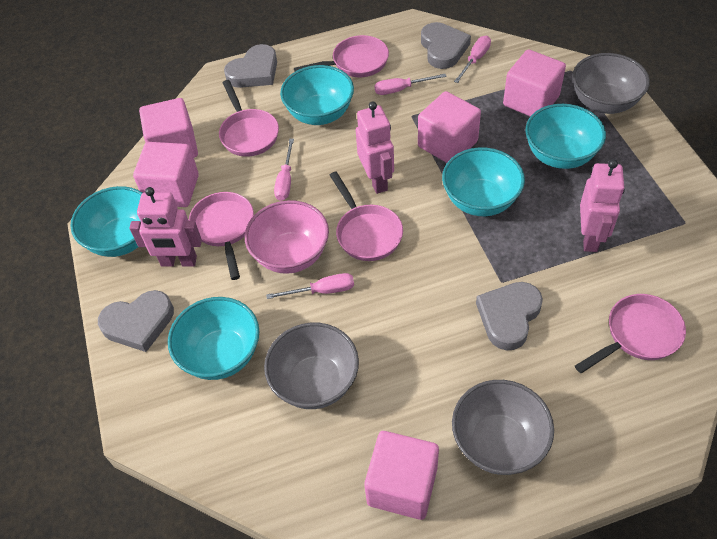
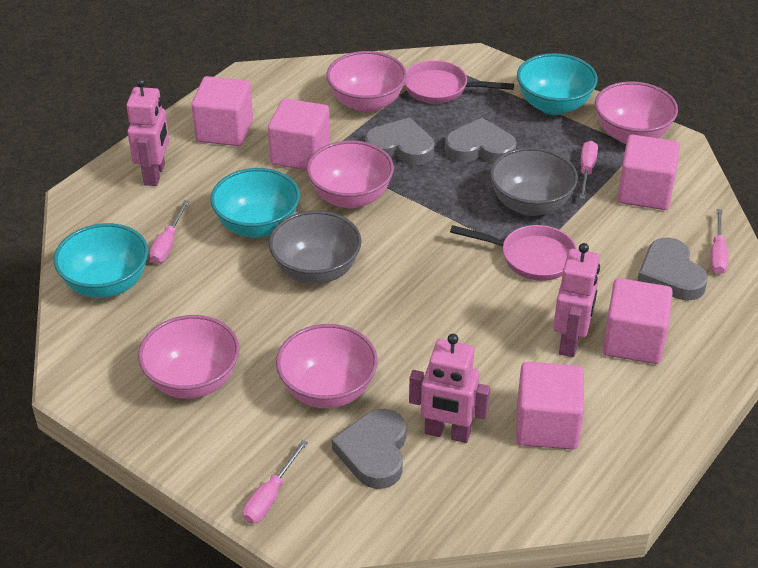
grey bowl: 3 -> 2
pink bowl: 1 -> 5
pink pan: 5 -> 2
turquoise bowl: 5 -> 3

